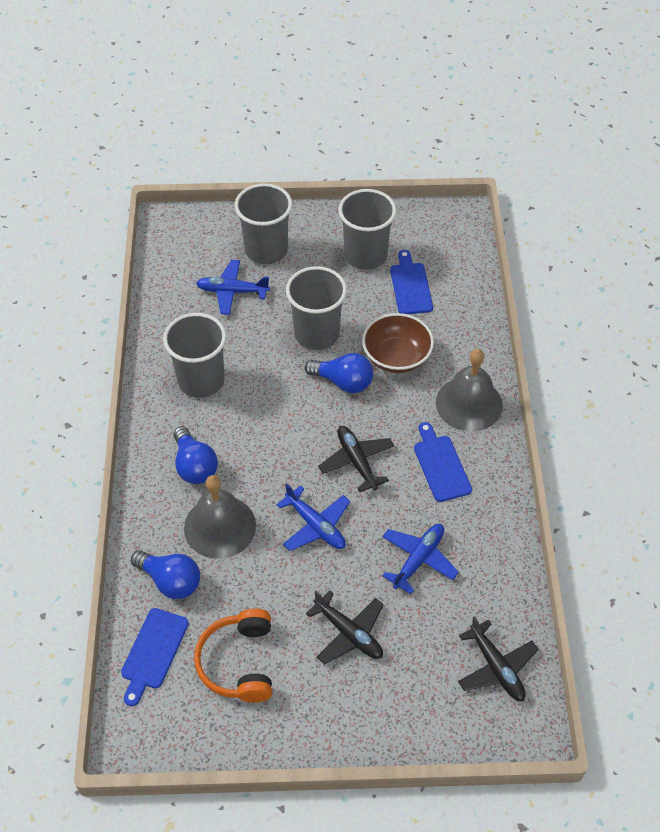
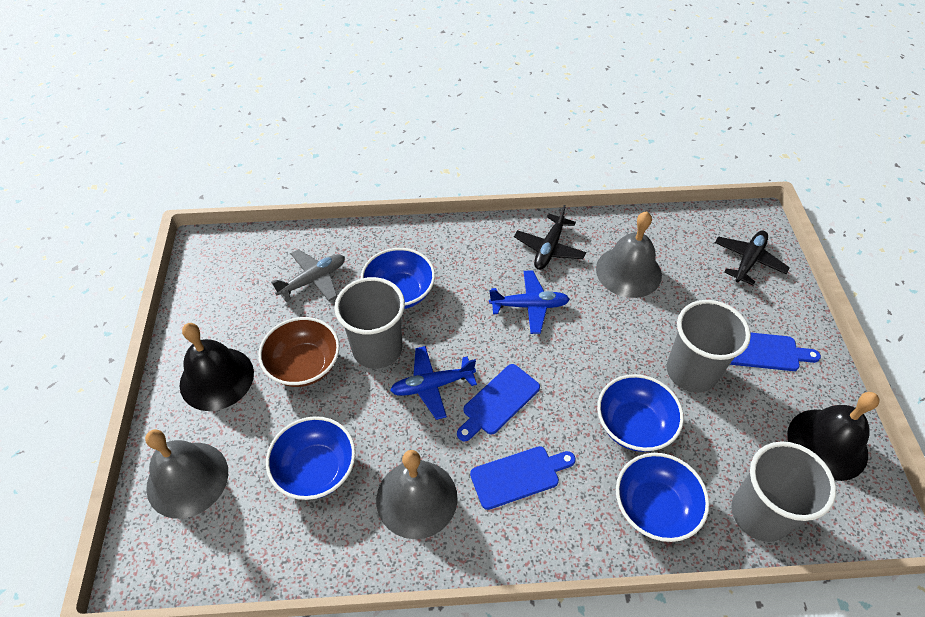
black bell: 0 -> 2
black plane: 3 -> 2
blue bowl: 0 -> 4
blue light bulb: 3 -> 0
blue plane: 3 -> 2
grey bell: 2 -> 3
grey cup: 4 -> 3
grey plane: 0 -> 1
orange headphones: 1 -> 0

